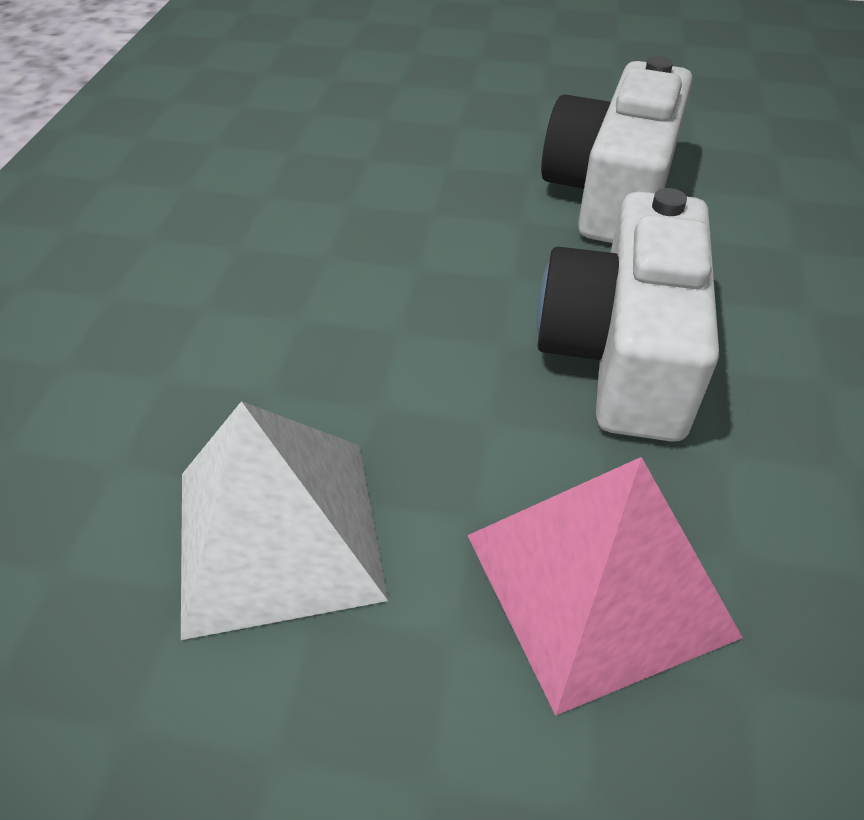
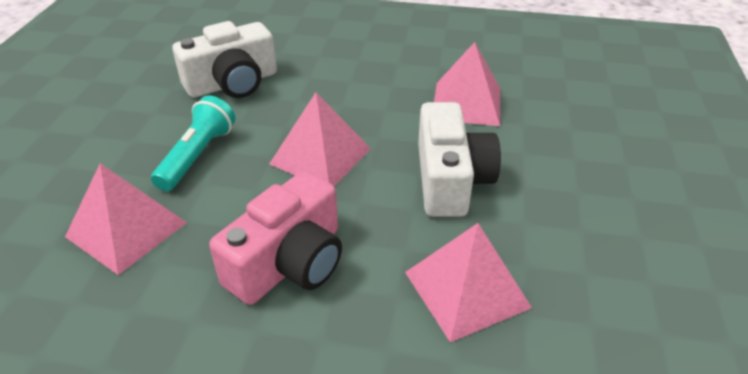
pink camera: 0 -> 1
pink pyramid: 1 -> 4
turquoise flashlight: 0 -> 1
white pyramid: 1 -> 0

